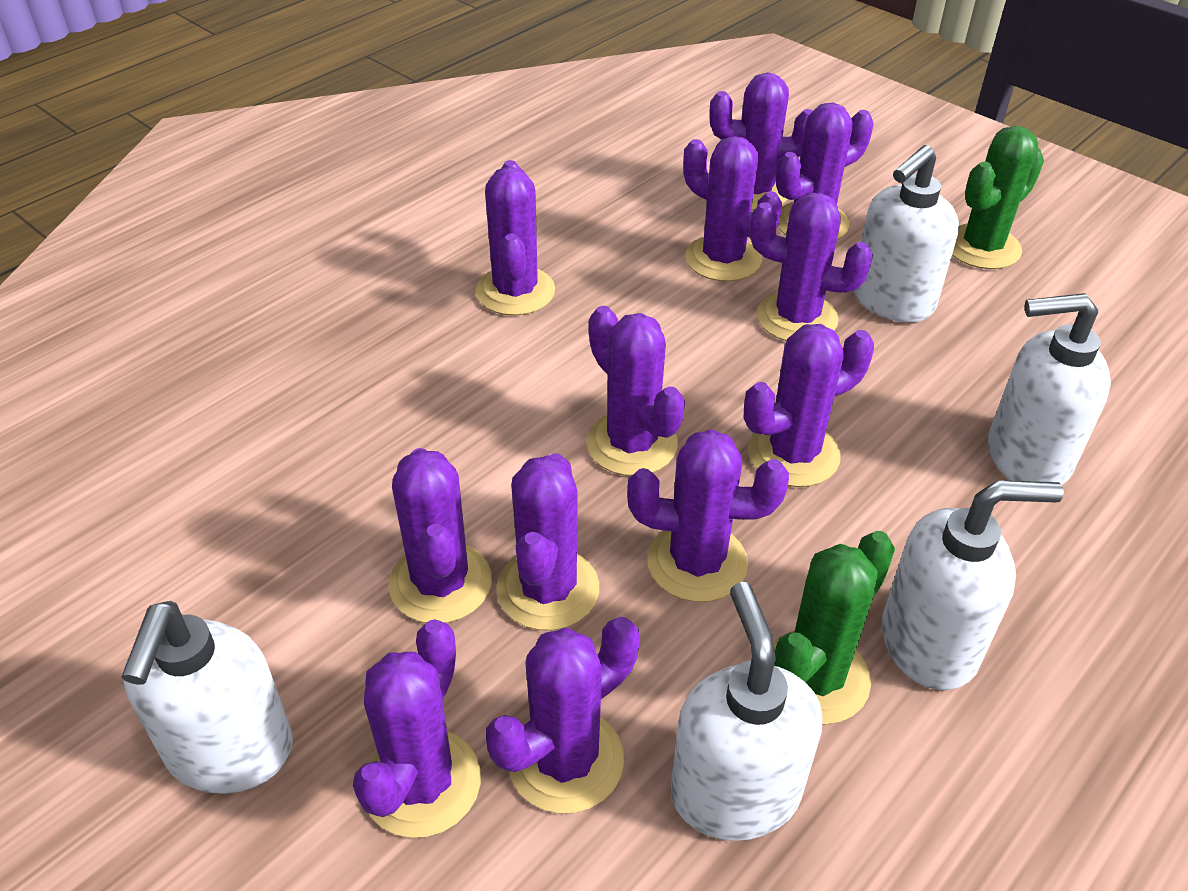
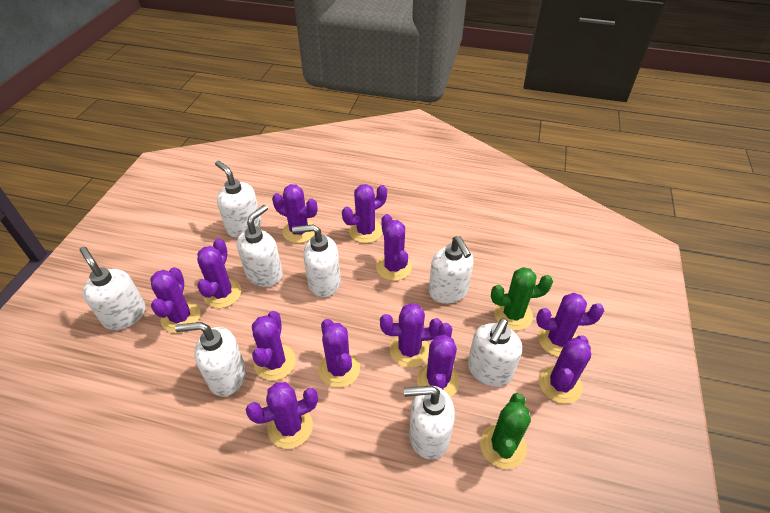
white soap dispenser: 5 -> 8

